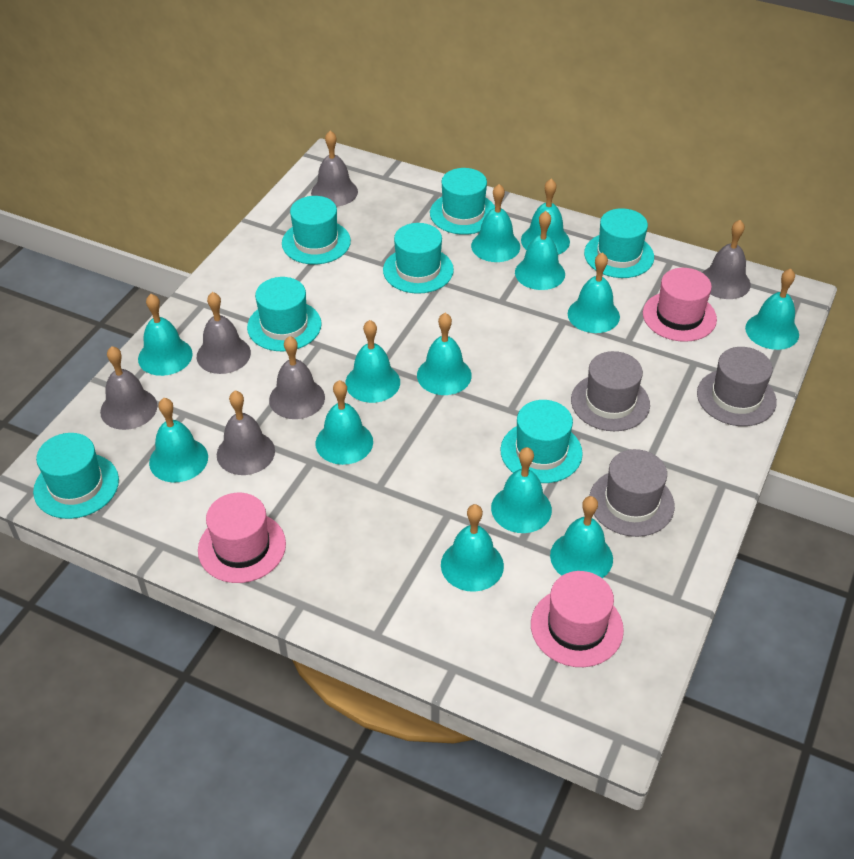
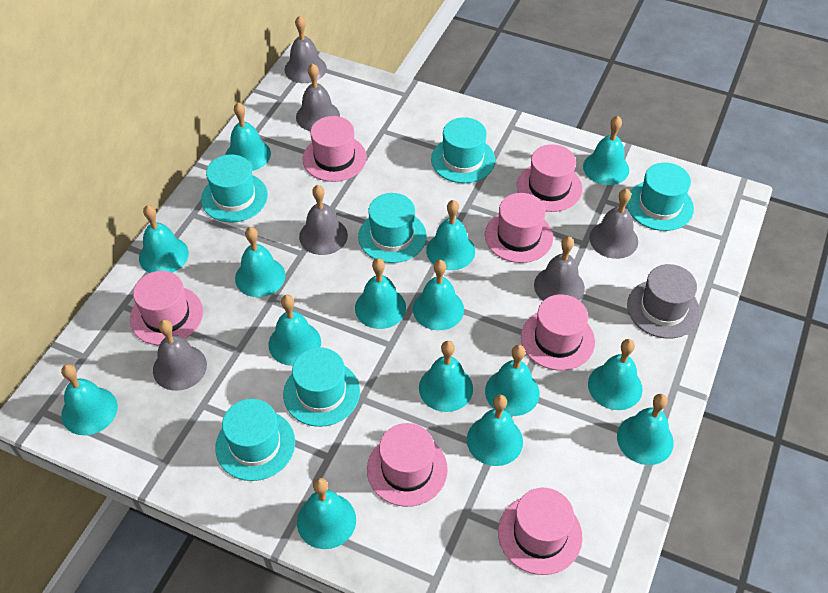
grey hat: 3 -> 1
pink hat: 3 -> 7
turquoise bell: 13 -> 15
turquoise hat: 7 -> 6

